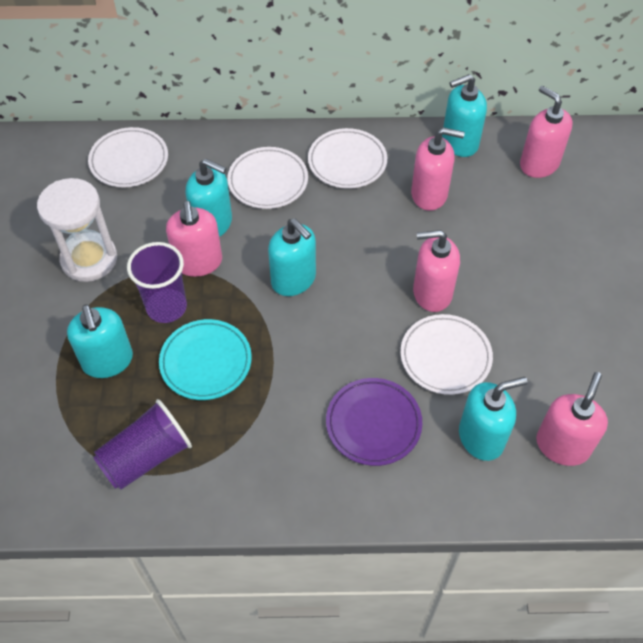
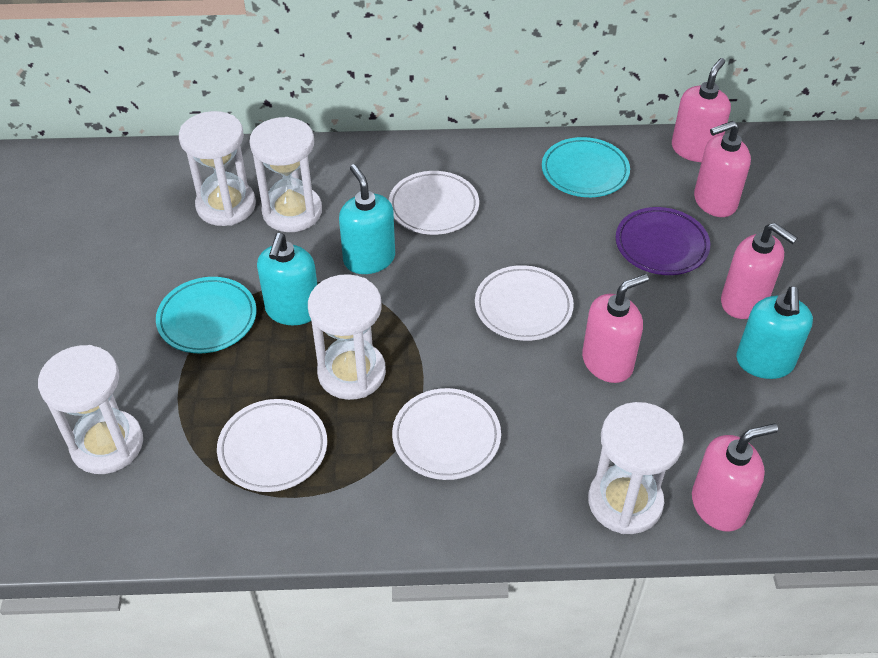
purple cup: 2 -> 0
turquoise plate: 1 -> 2
turquoise soap dispenser: 5 -> 3
white hourglass: 1 -> 5

